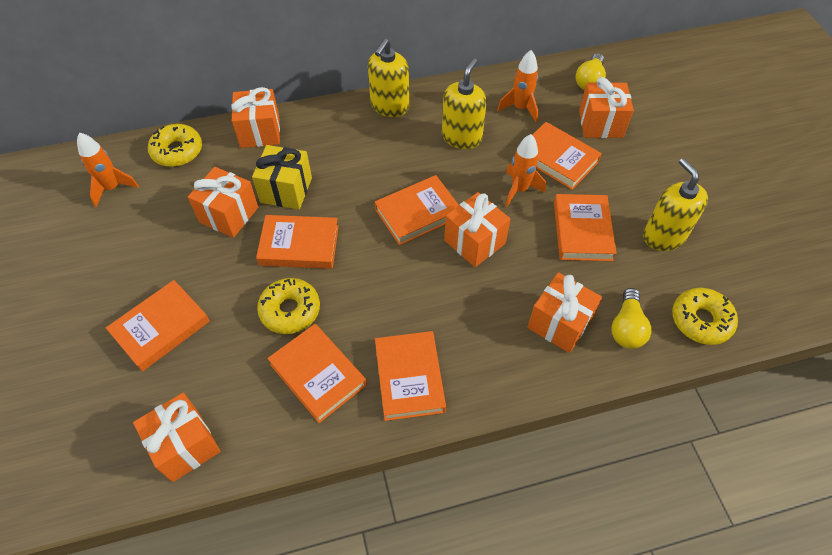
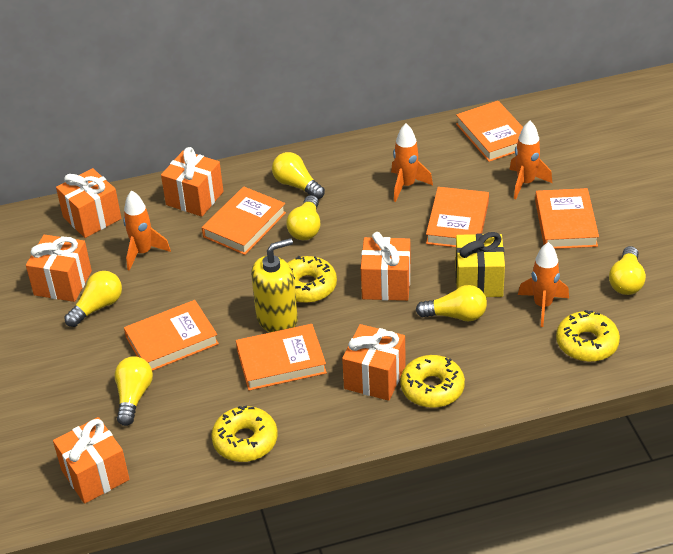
orange book: 7 -> 6
orange rocket: 3 -> 4
yellow donut: 3 -> 4
yellow light bulb: 2 -> 6
yellow soap dispenser: 3 -> 1

